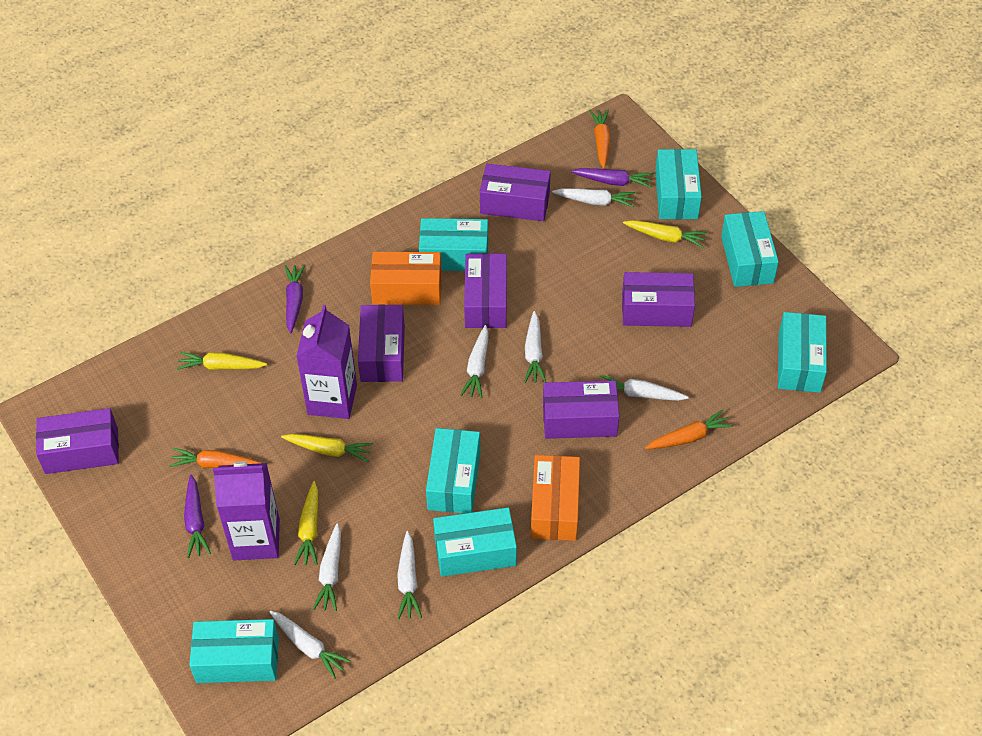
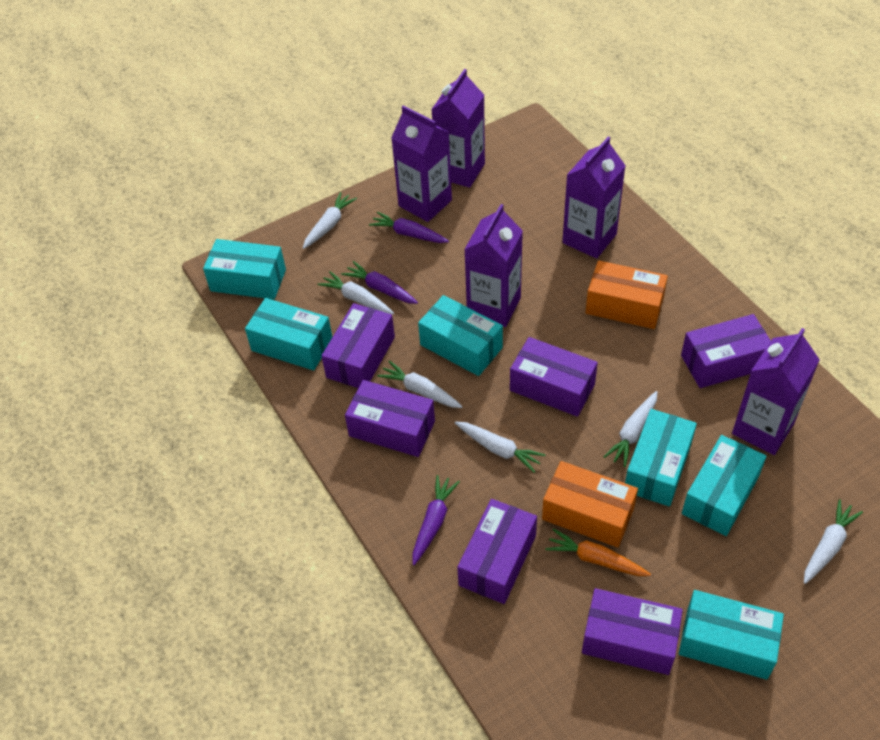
orange carrot: 3 -> 1
purple carton: 2 -> 5
turquoise box: 7 -> 6
white carrot: 7 -> 6
yellow carrot: 4 -> 0

